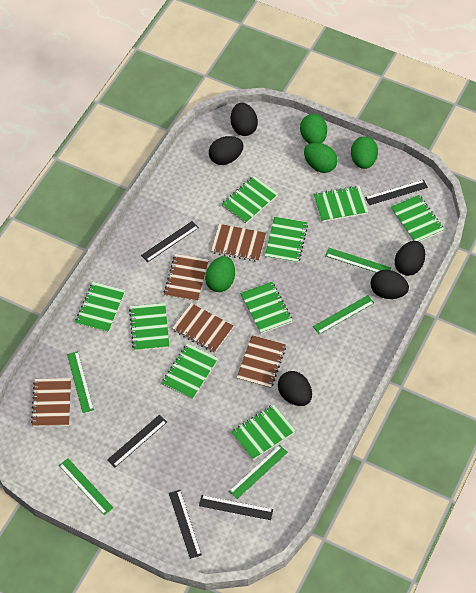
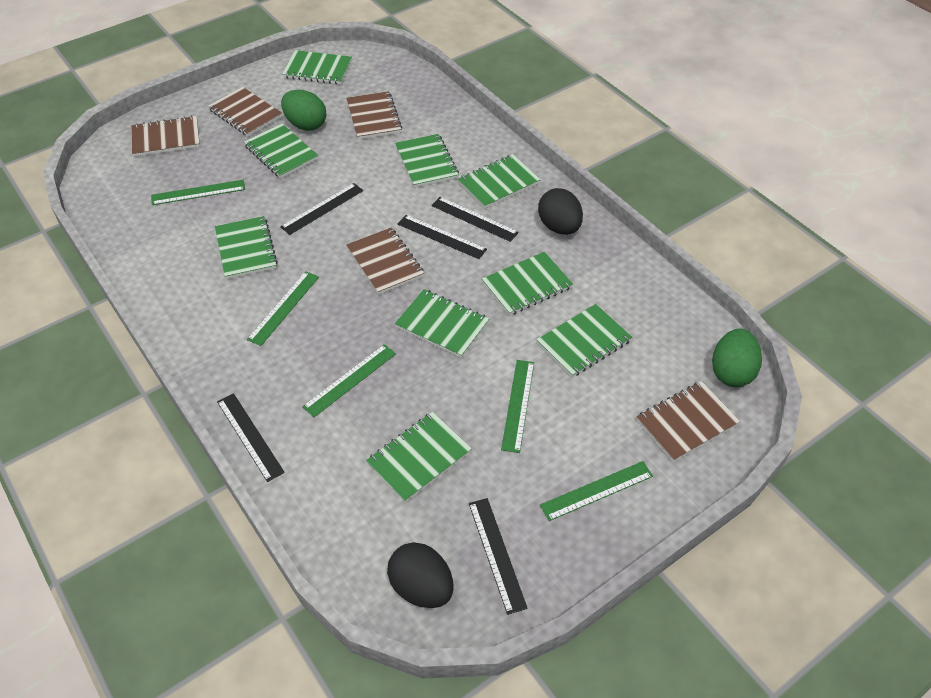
black egg: 5 -> 2
green egg: 4 -> 2

